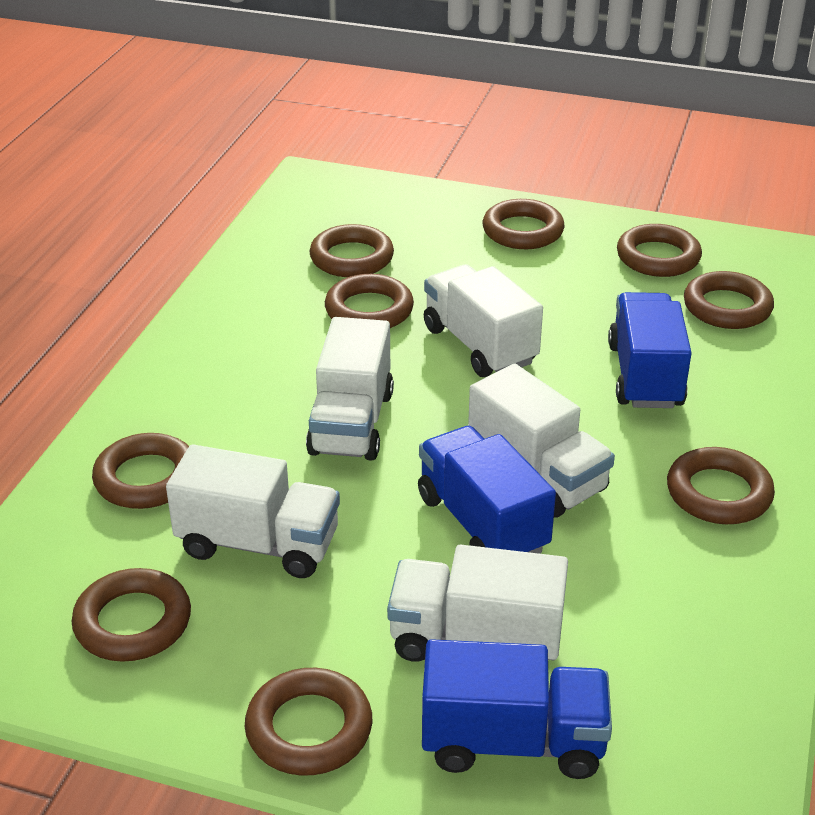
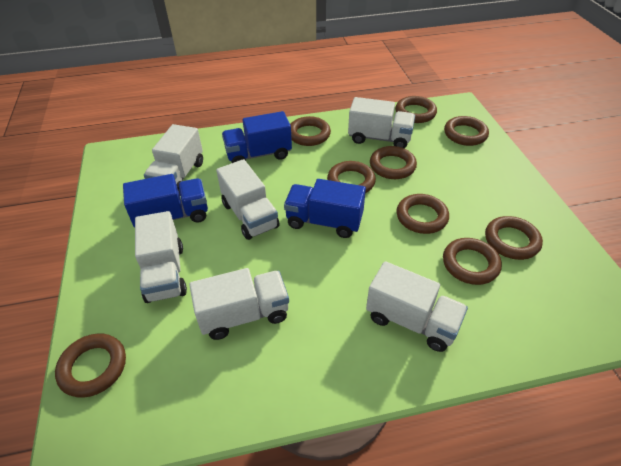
white truck: 5 -> 6

